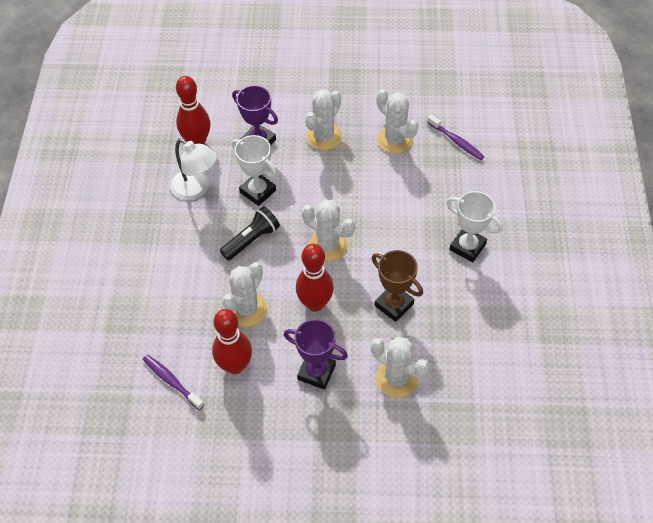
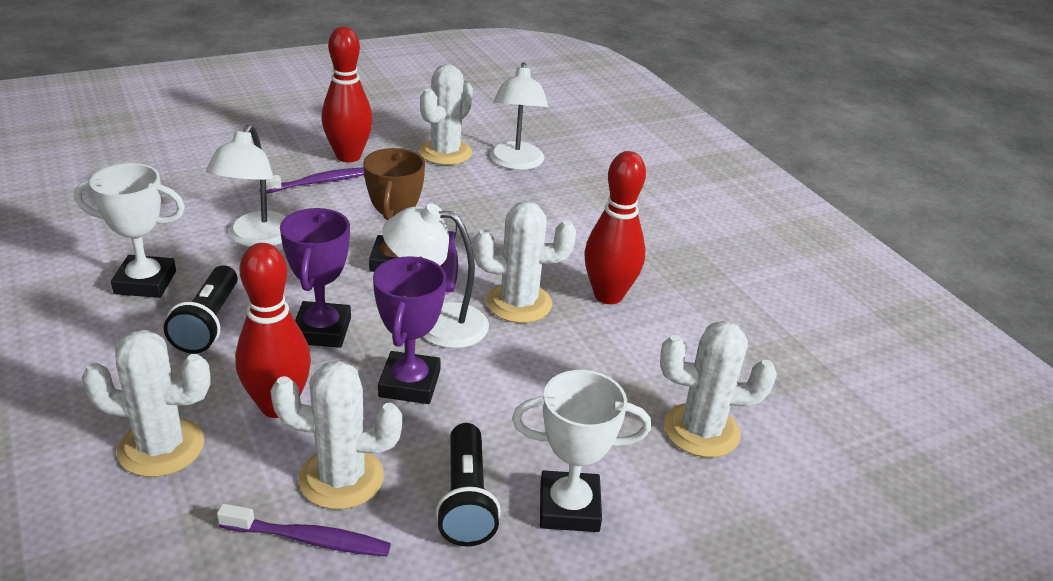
black flashlight: 1 -> 2
purple toothbrush: 2 -> 3
white lamp: 1 -> 3

